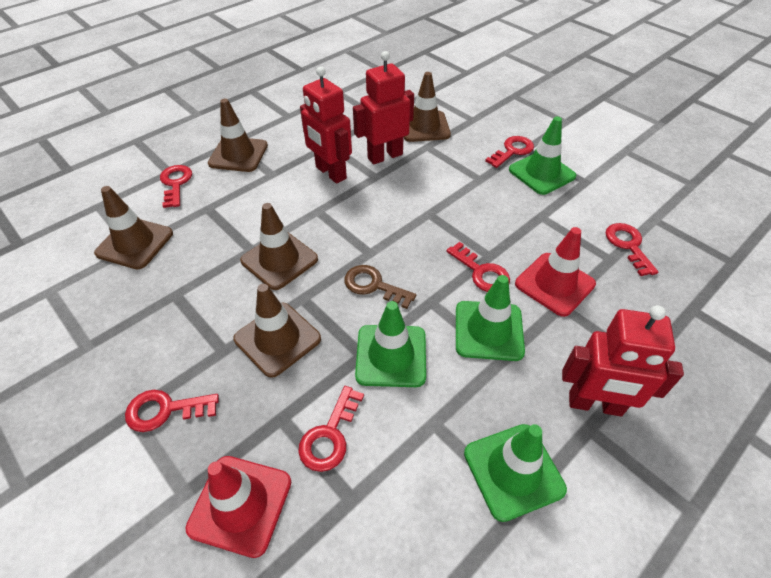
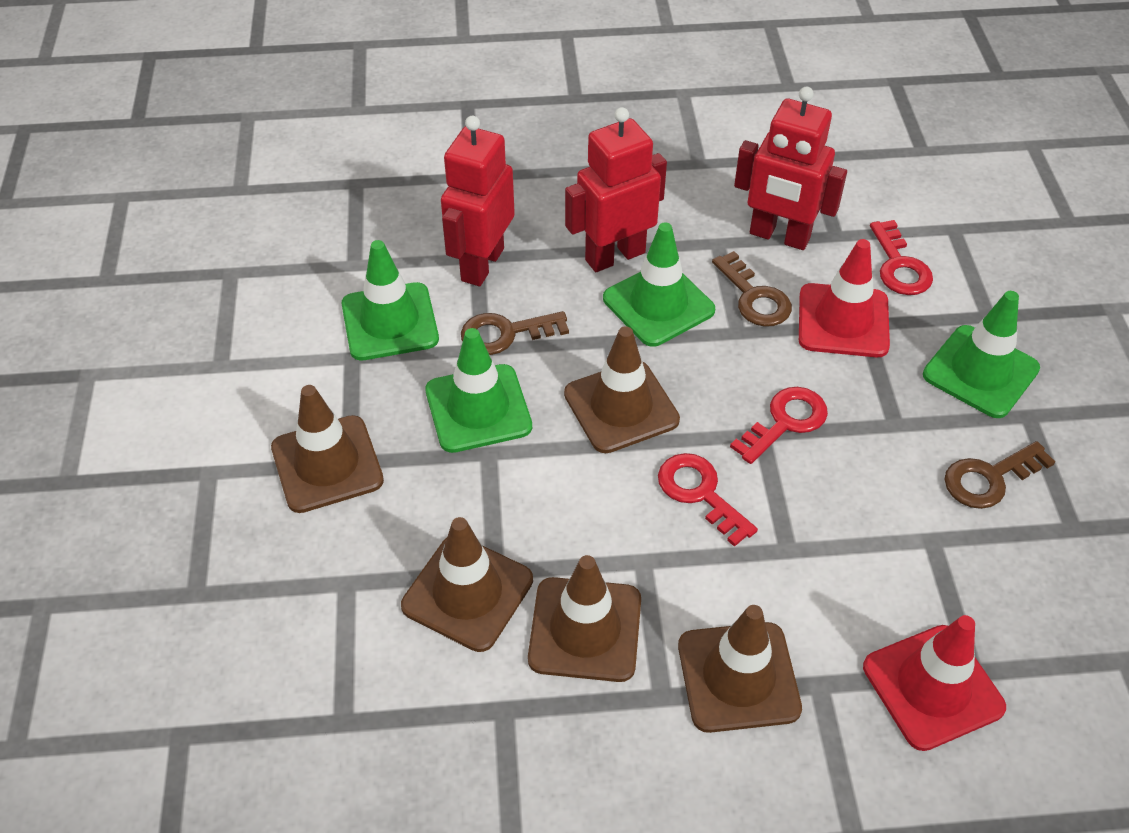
brown key: 1 -> 3
red key: 6 -> 3

